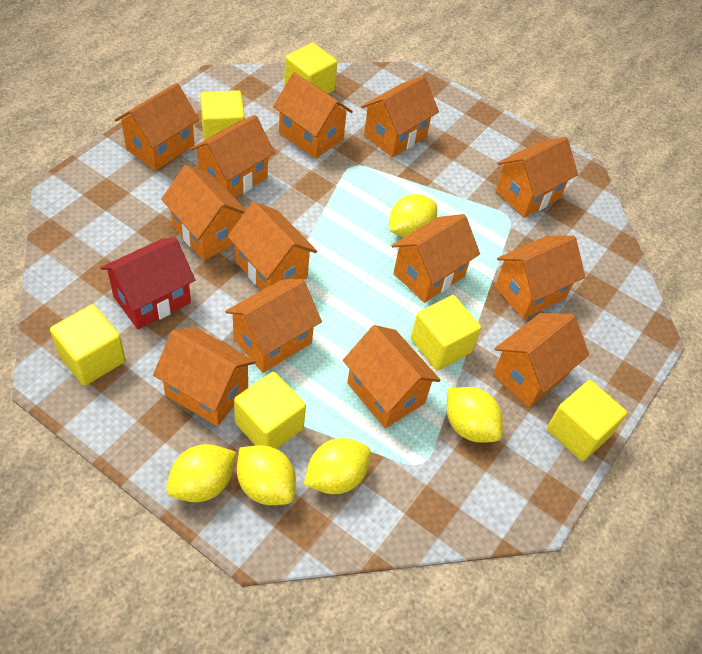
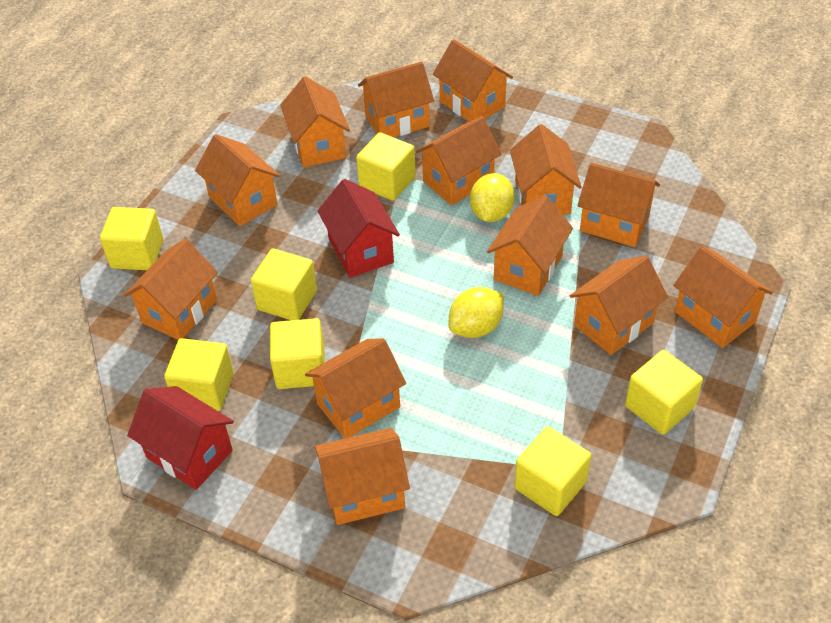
red house: 1 -> 2
yellow cube: 6 -> 7
yellow lemon: 5 -> 2

